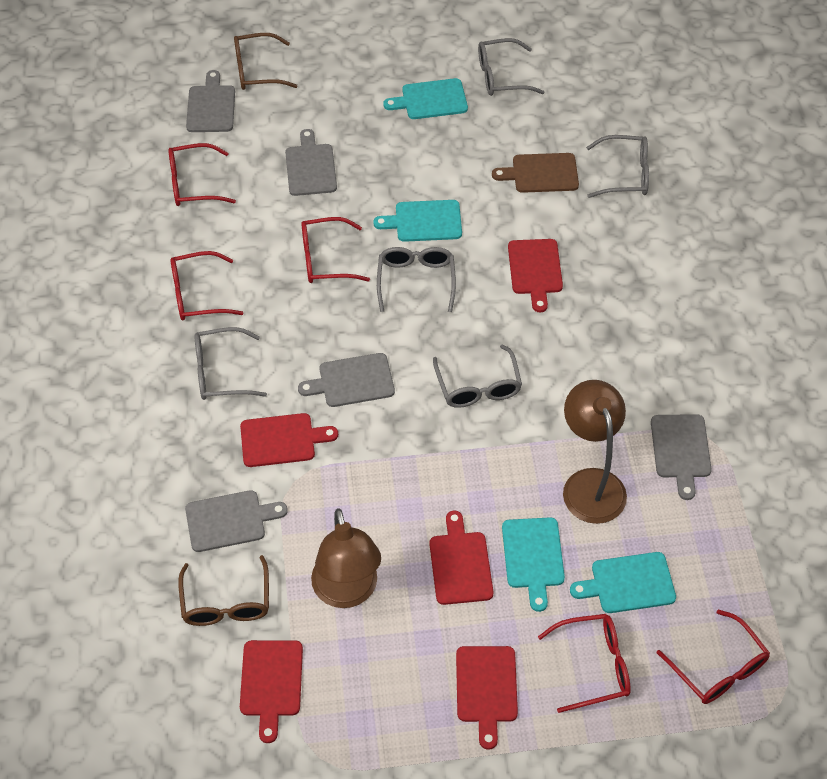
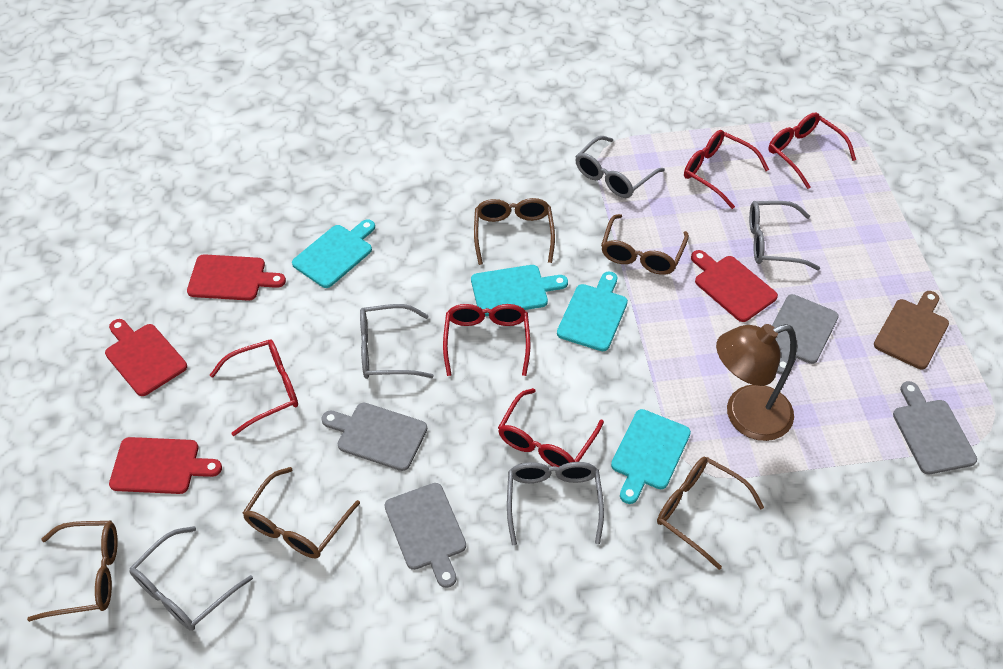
brown glasses: 2 -> 5
brown lamp: 2 -> 1
grey cutting board: 5 -> 4
red cutting board: 5 -> 4

